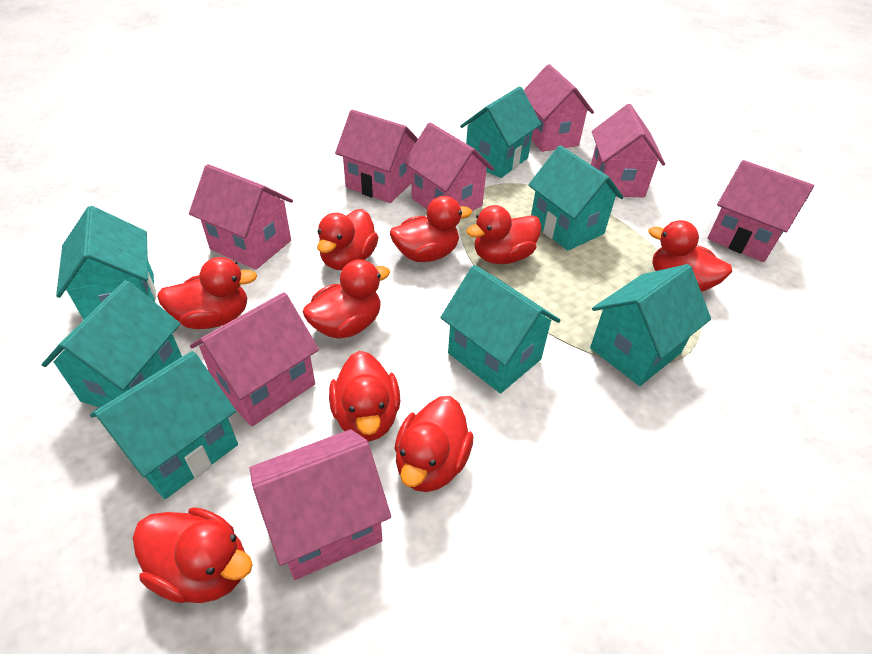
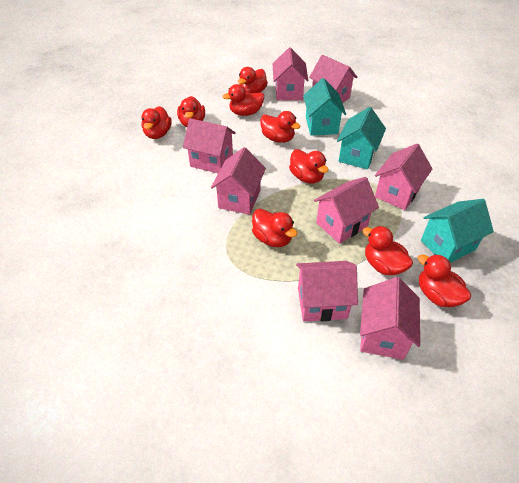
turquoise house: 7 -> 3

